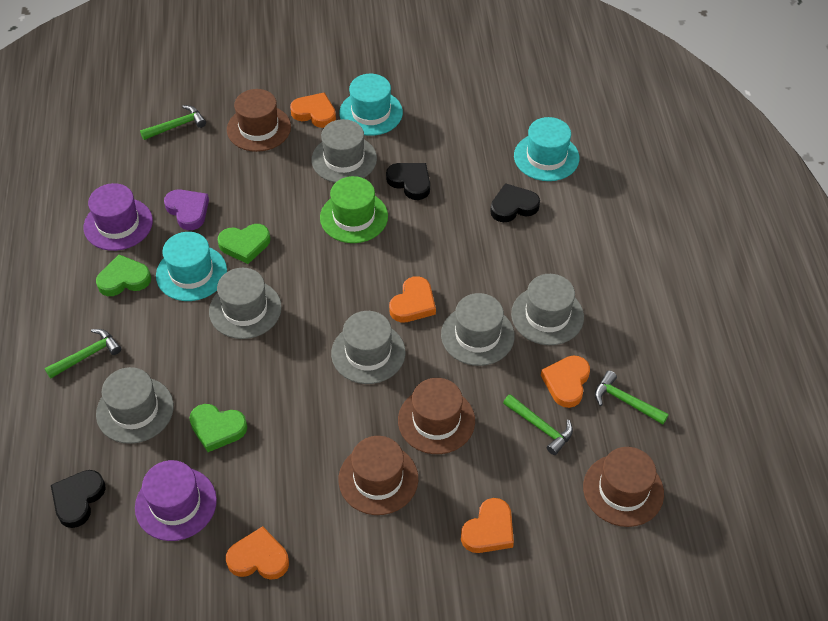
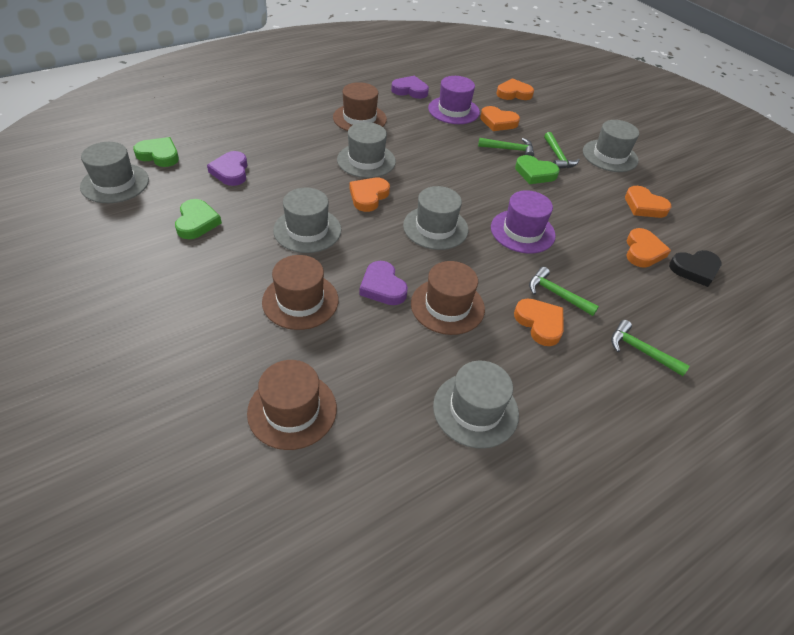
black heart: 3 -> 1
green hat: 1 -> 0
orange heart: 5 -> 6
purple heart: 1 -> 3
turquoise hat: 3 -> 0

